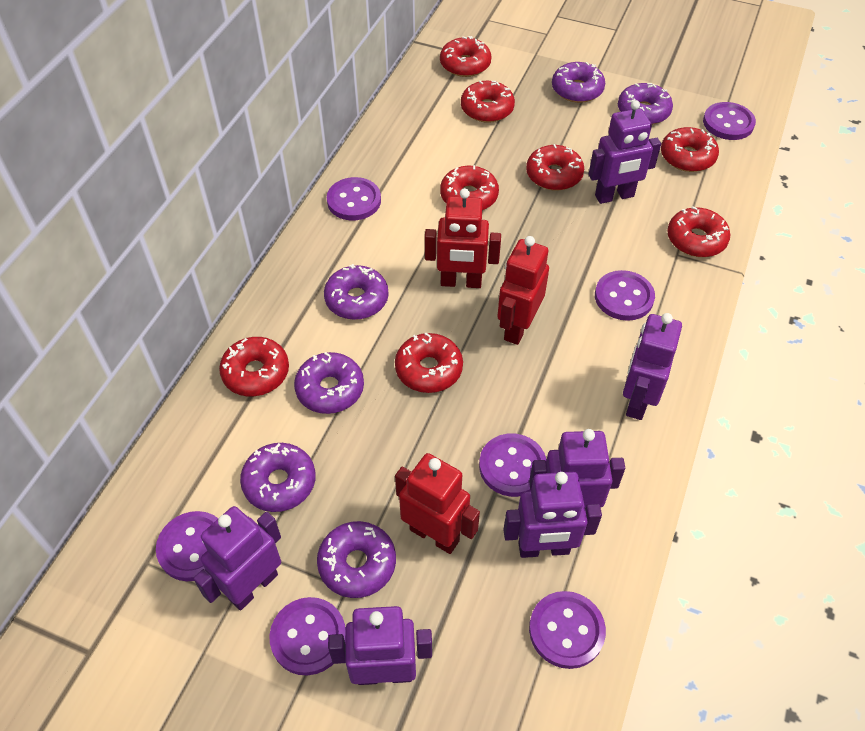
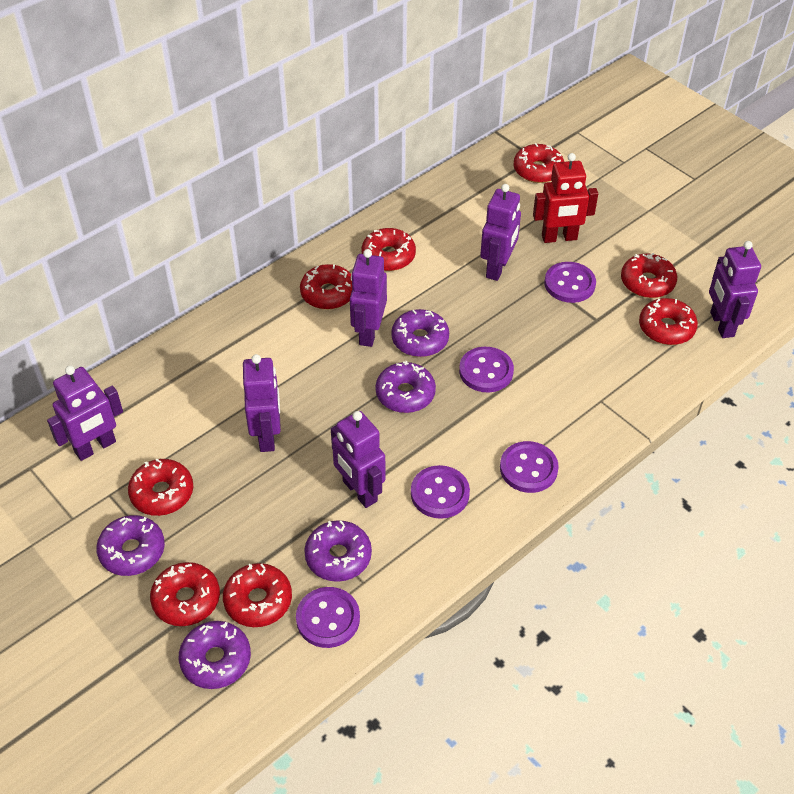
purple button: 7 -> 5
purple donut: 6 -> 5
red robot: 3 -> 1

